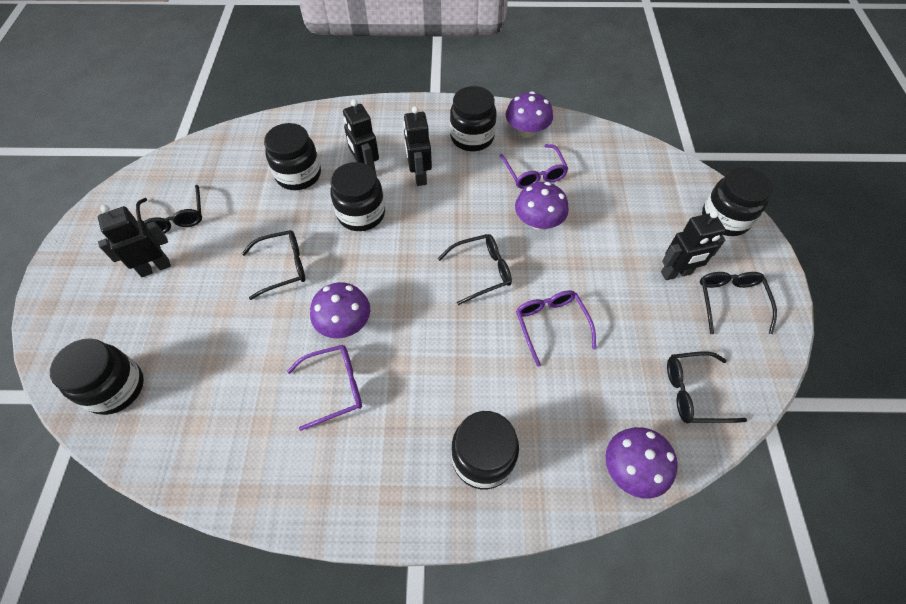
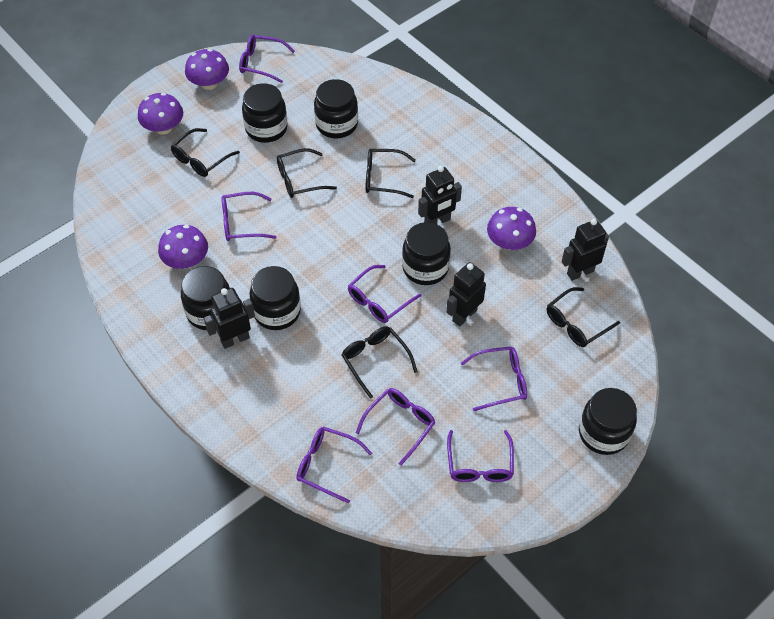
purple glasses: 3 -> 7

